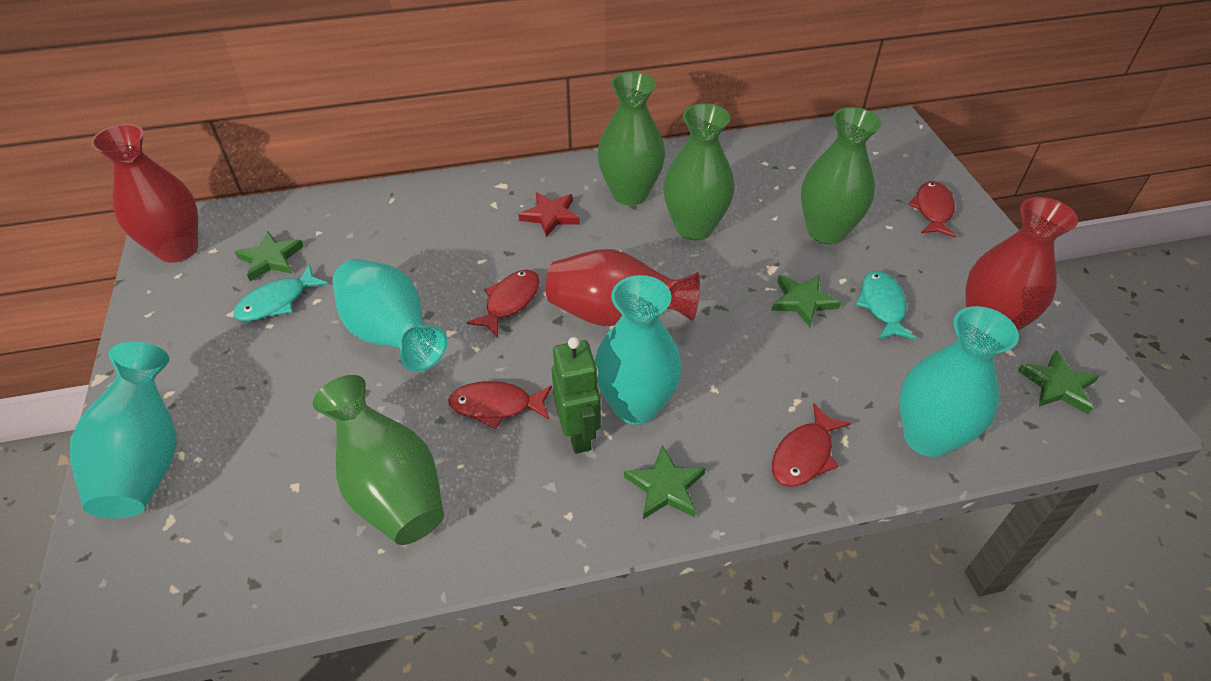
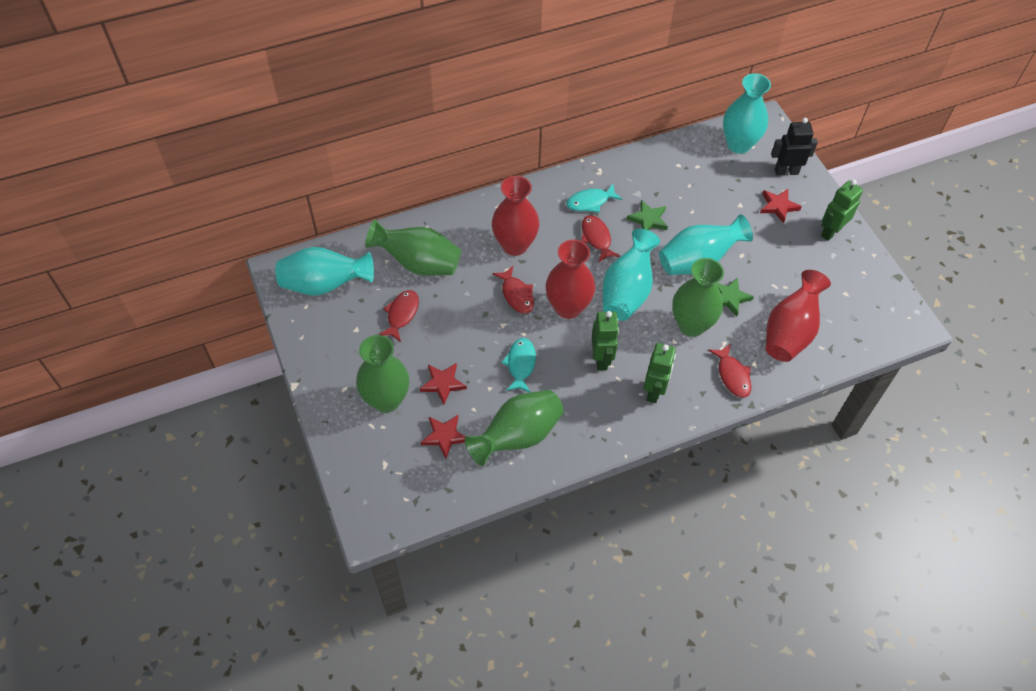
black robot: 0 -> 1
green robot: 1 -> 3
green star: 4 -> 2
red star: 1 -> 3

